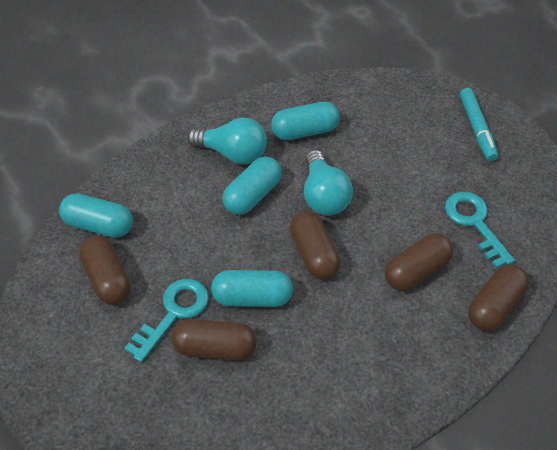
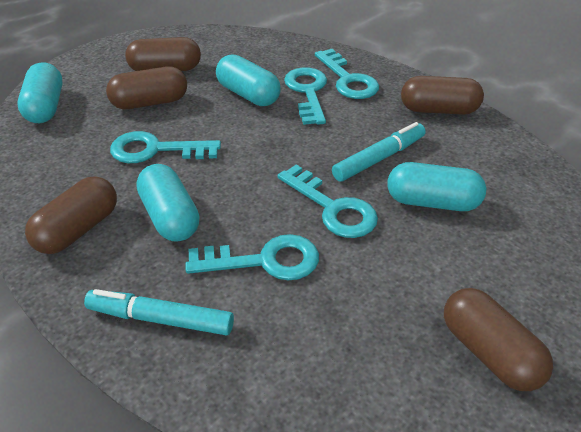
turquoise key: 2 -> 5
turquoise light bulb: 2 -> 0
turquoise marker: 1 -> 2

